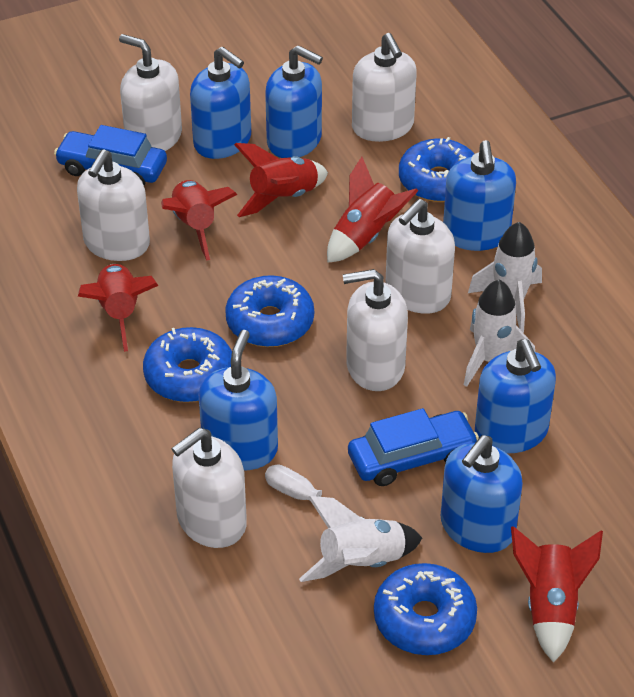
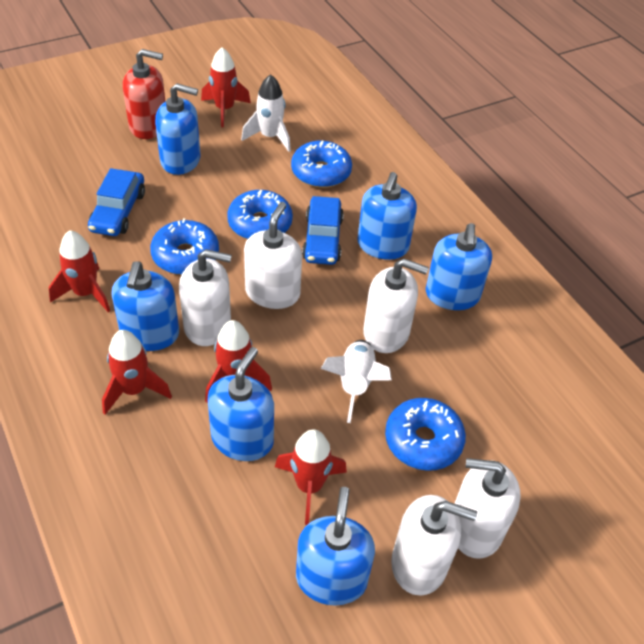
red soap dispenser: 0 -> 1
white rocket: 3 -> 2
white screwdriver: 1 -> 0
white soap dispenser: 6 -> 5

